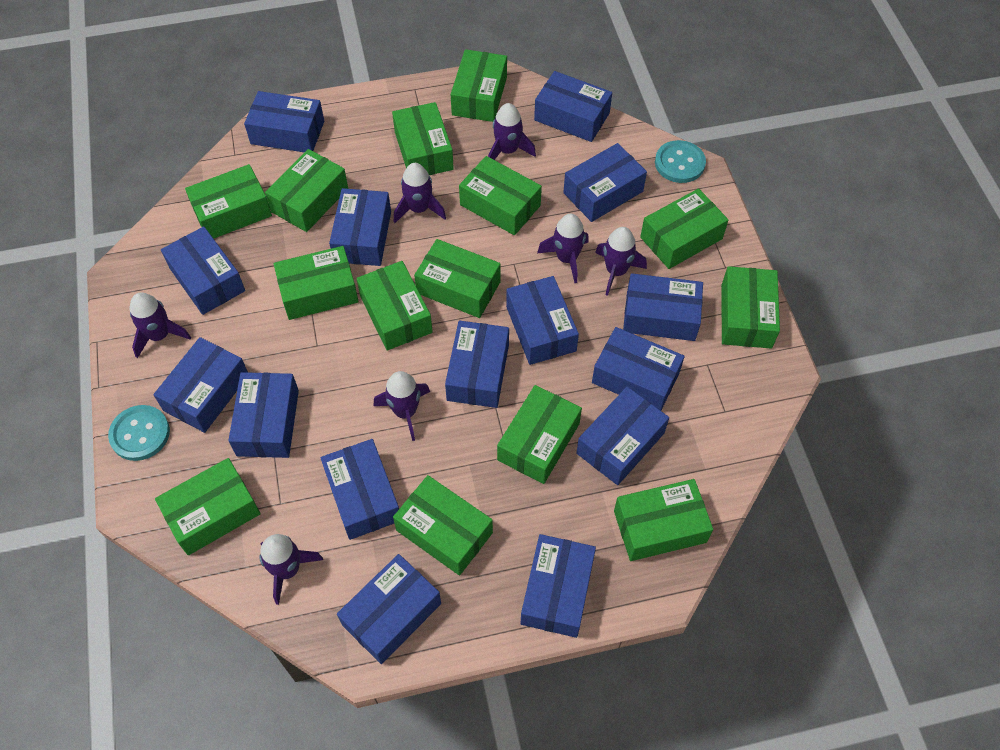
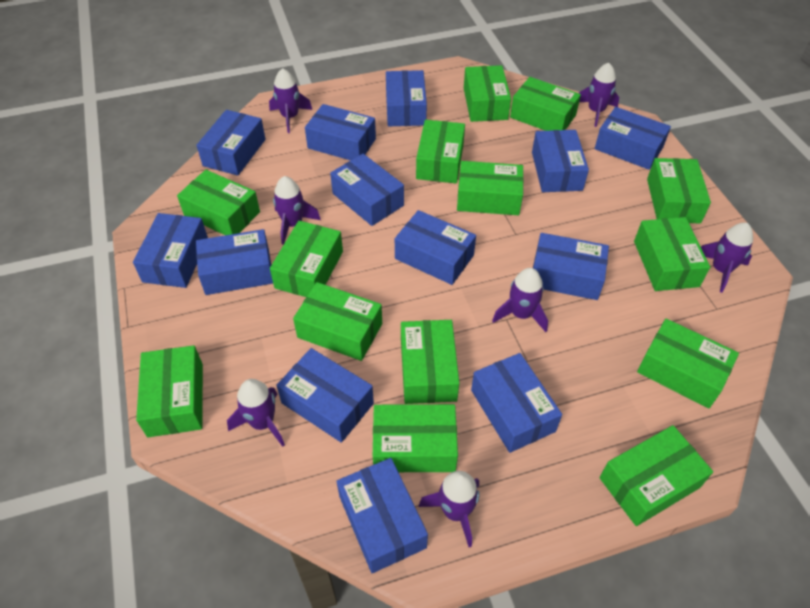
blue box: 15 -> 13
turquoise button: 2 -> 0

